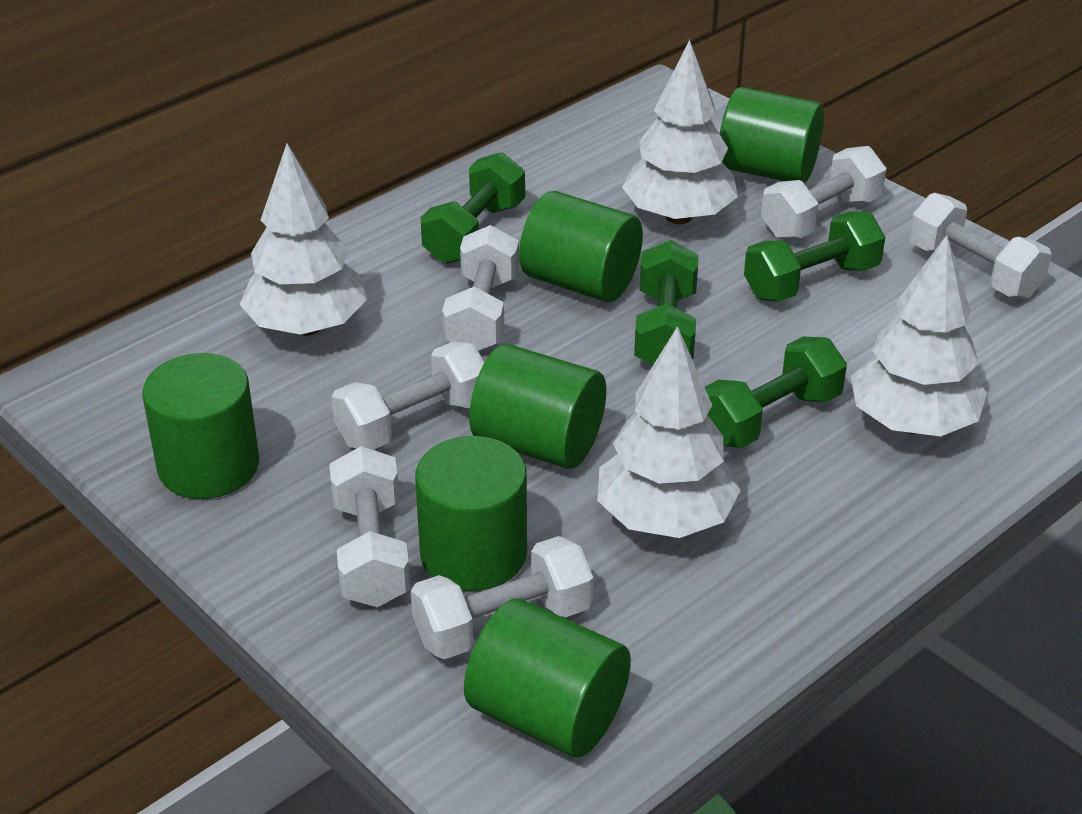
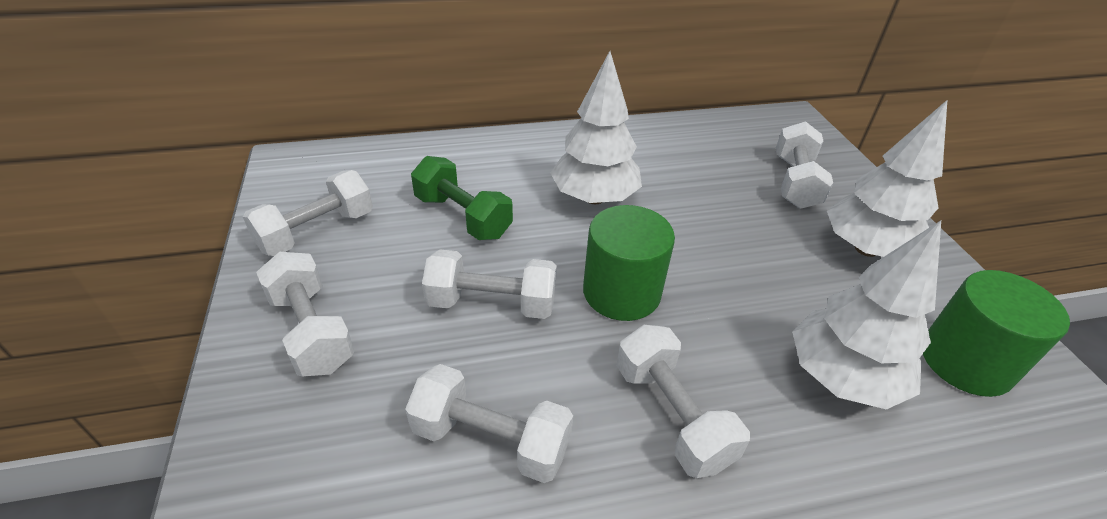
green cylinder: 6 -> 2
green dumbbell: 4 -> 1
white tree: 4 -> 3

